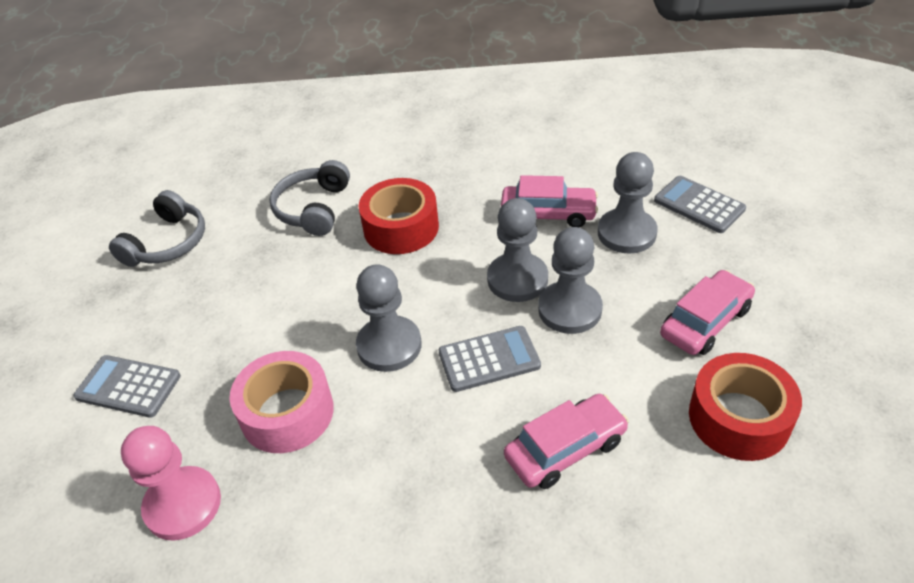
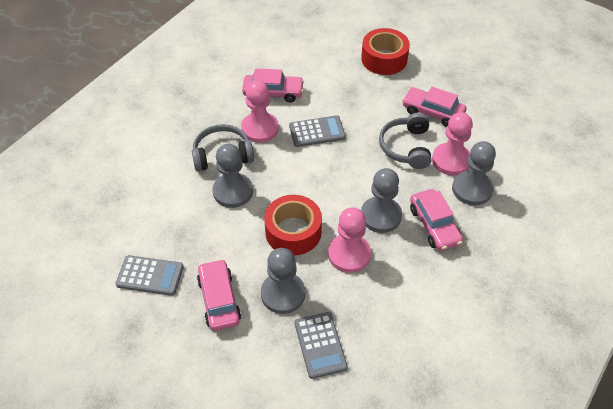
pink car: 3 -> 4
pink pawn: 1 -> 3
pink tape: 1 -> 0

